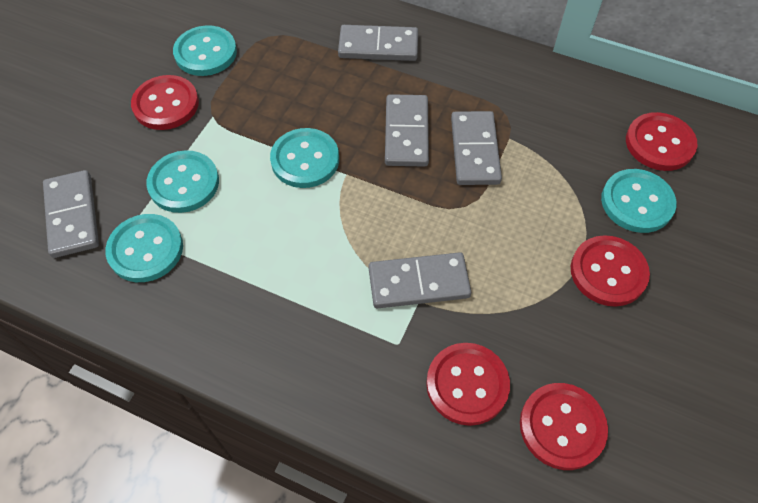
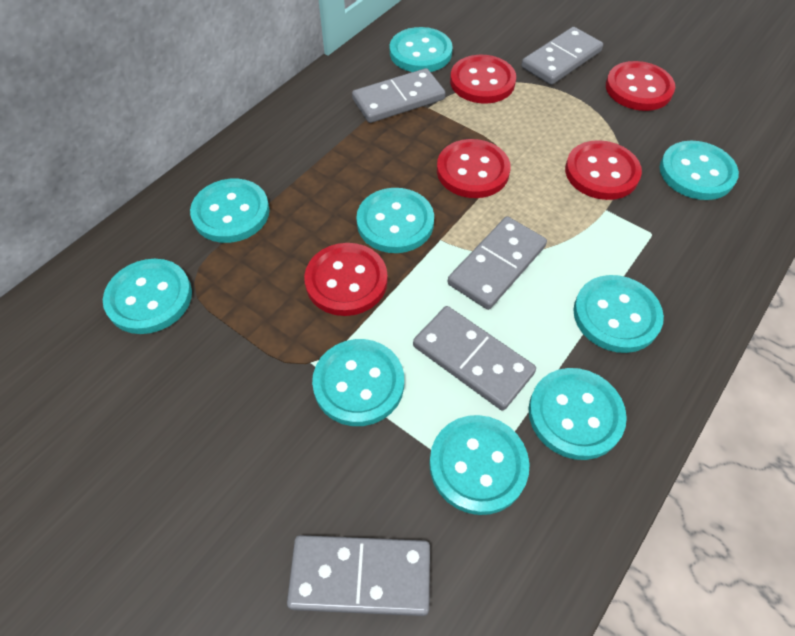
turquoise button: 5 -> 9

